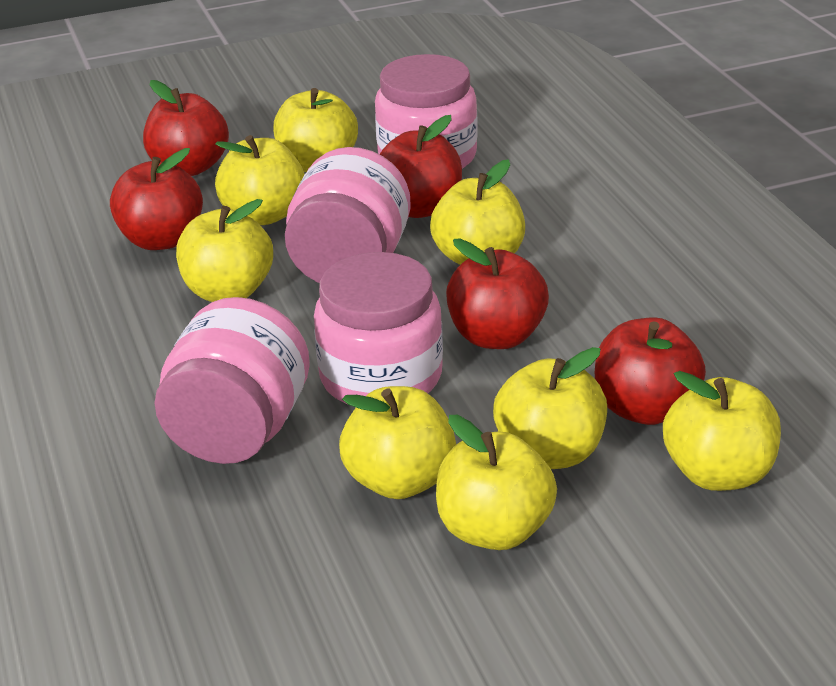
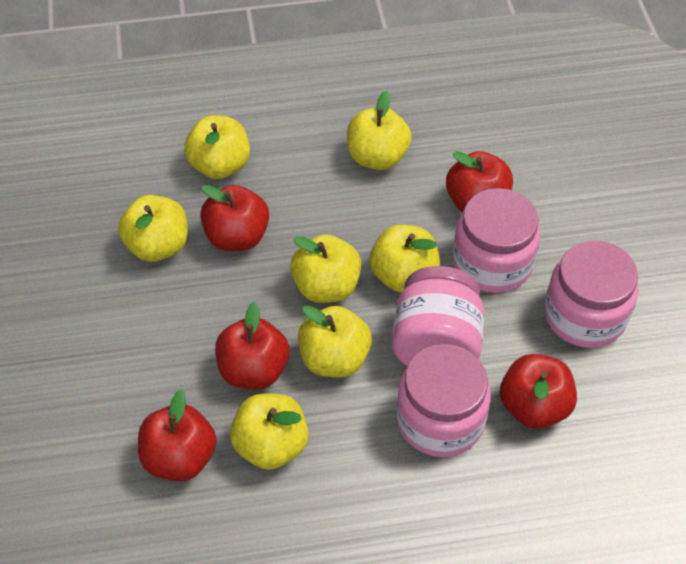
yellow apple: 8 -> 7

